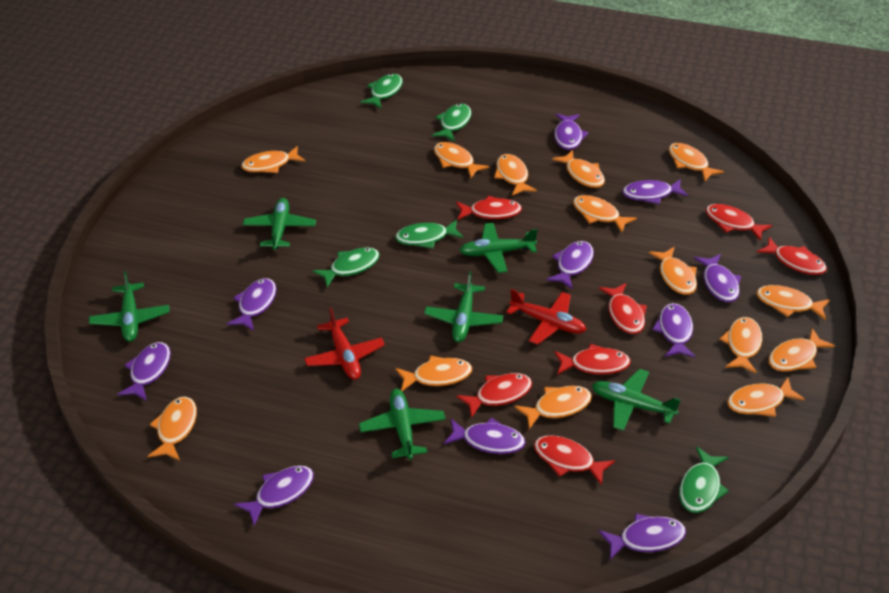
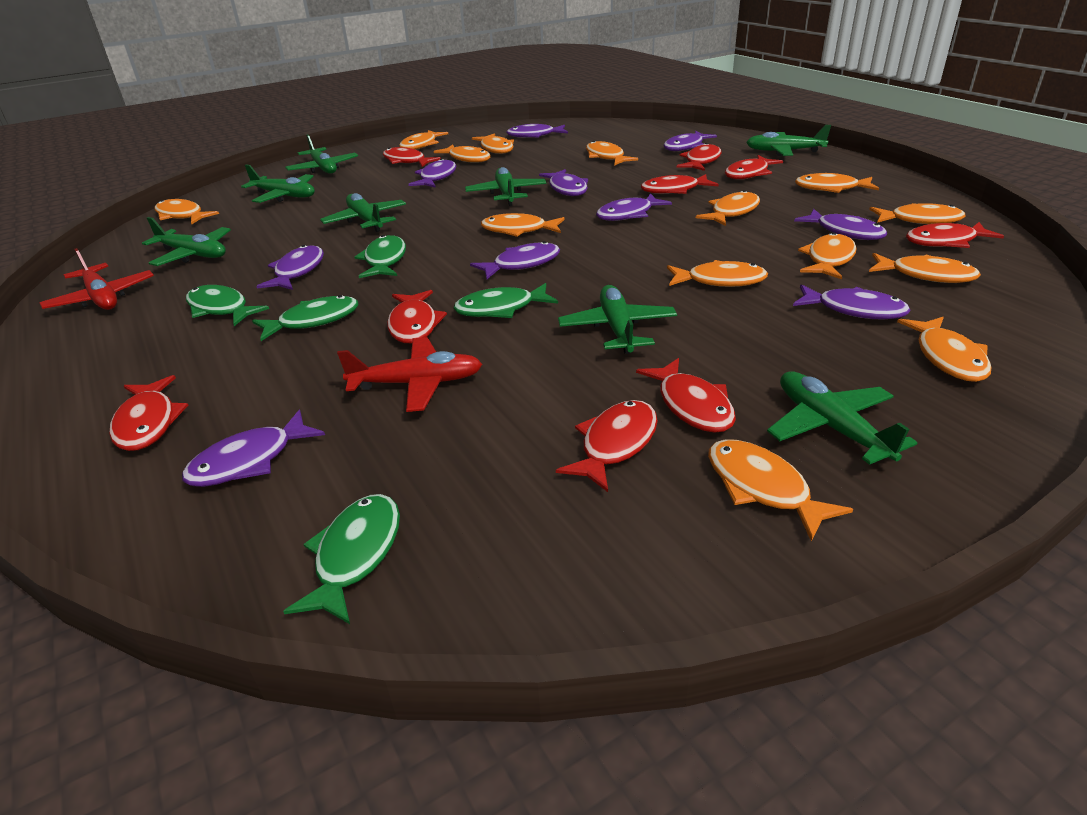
green plane: 6 -> 8
red fish: 7 -> 9

